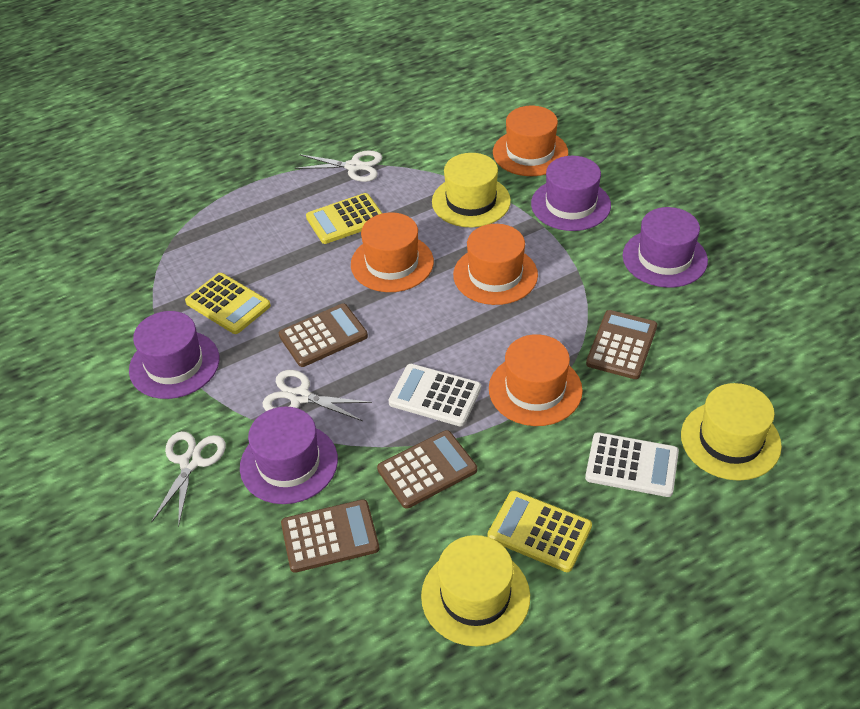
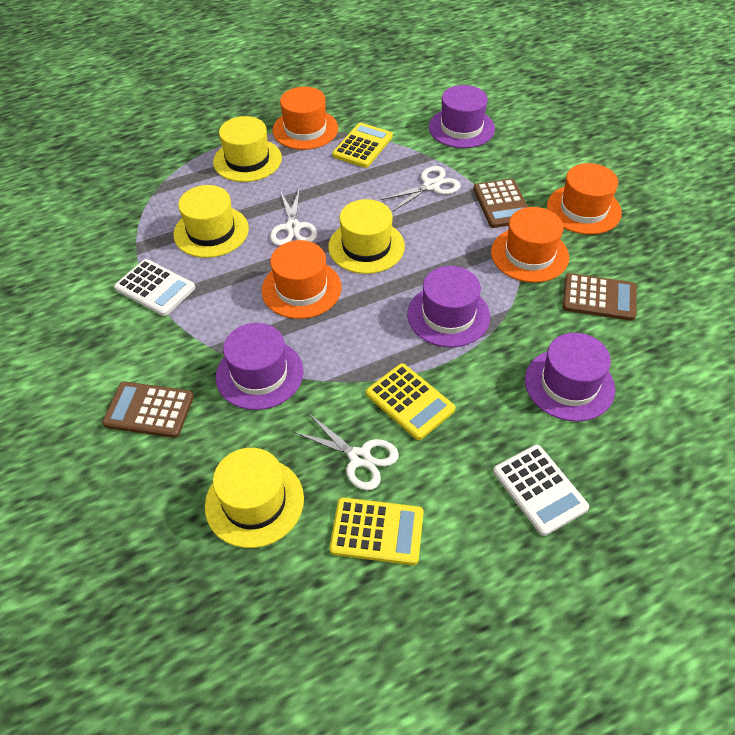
brown calculator: 4 -> 3
yellow hat: 3 -> 4

